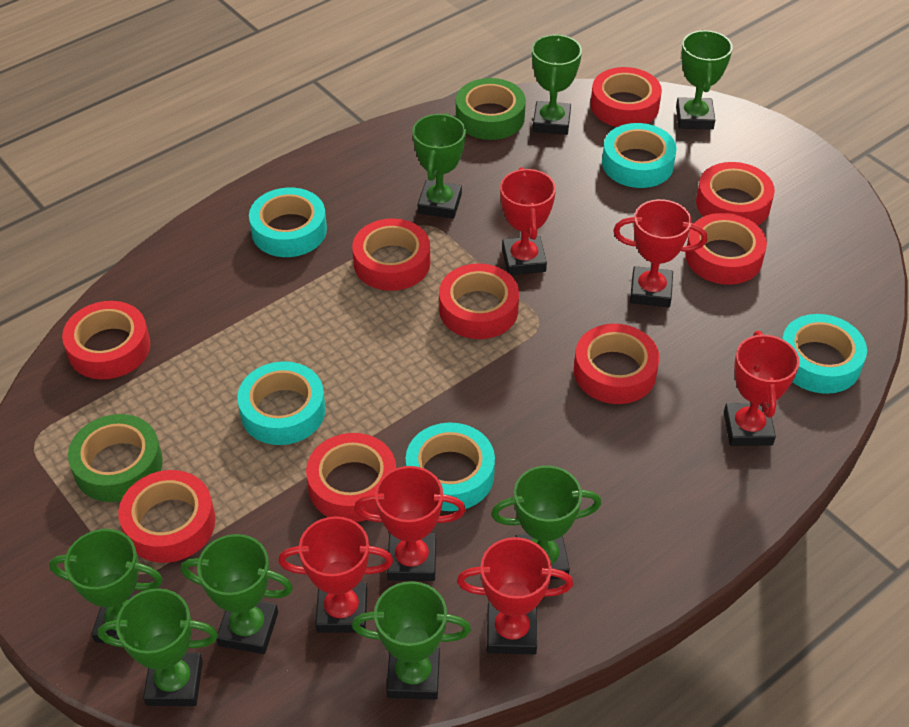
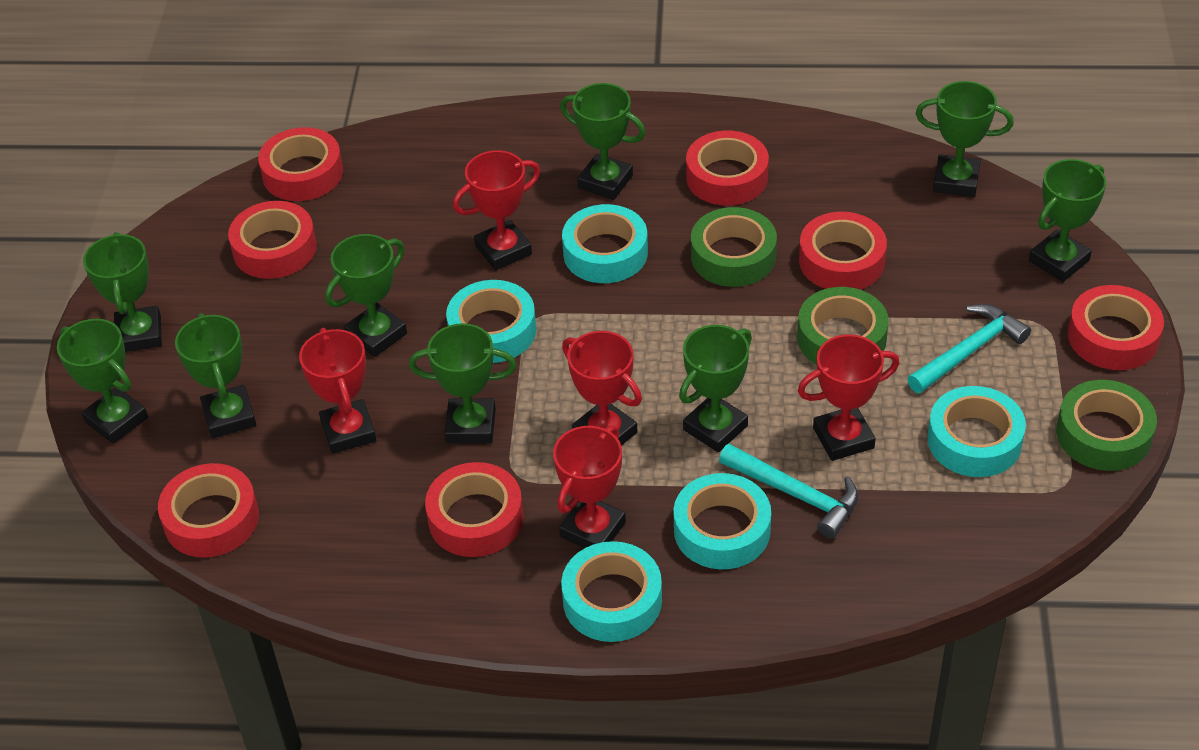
green tape: 2 -> 3
green trophy: 8 -> 9
red tape: 9 -> 7
red trophy: 6 -> 5
turquoise hammer: 0 -> 2

